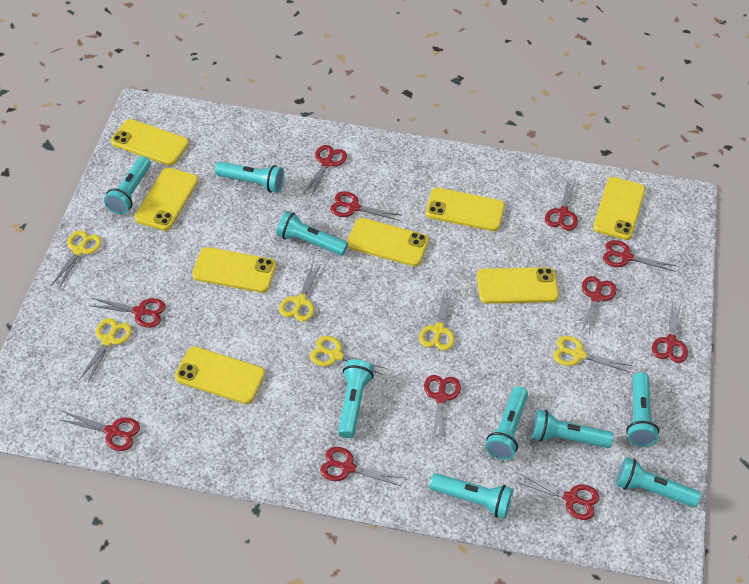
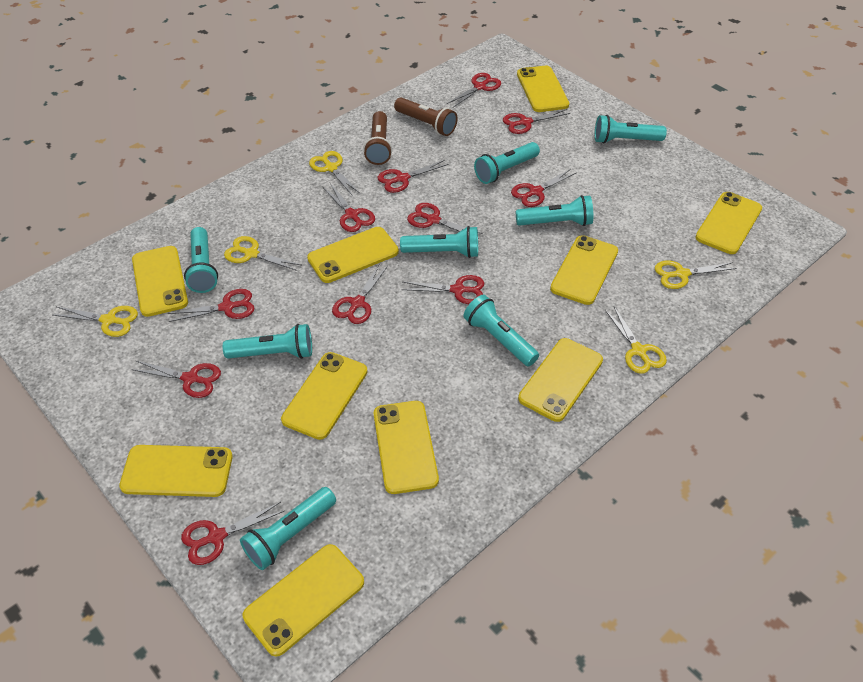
brown flashlight: 0 -> 2
turquoise flashlight: 9 -> 8
yellow phone: 8 -> 10
yellow scissors: 6 -> 5

